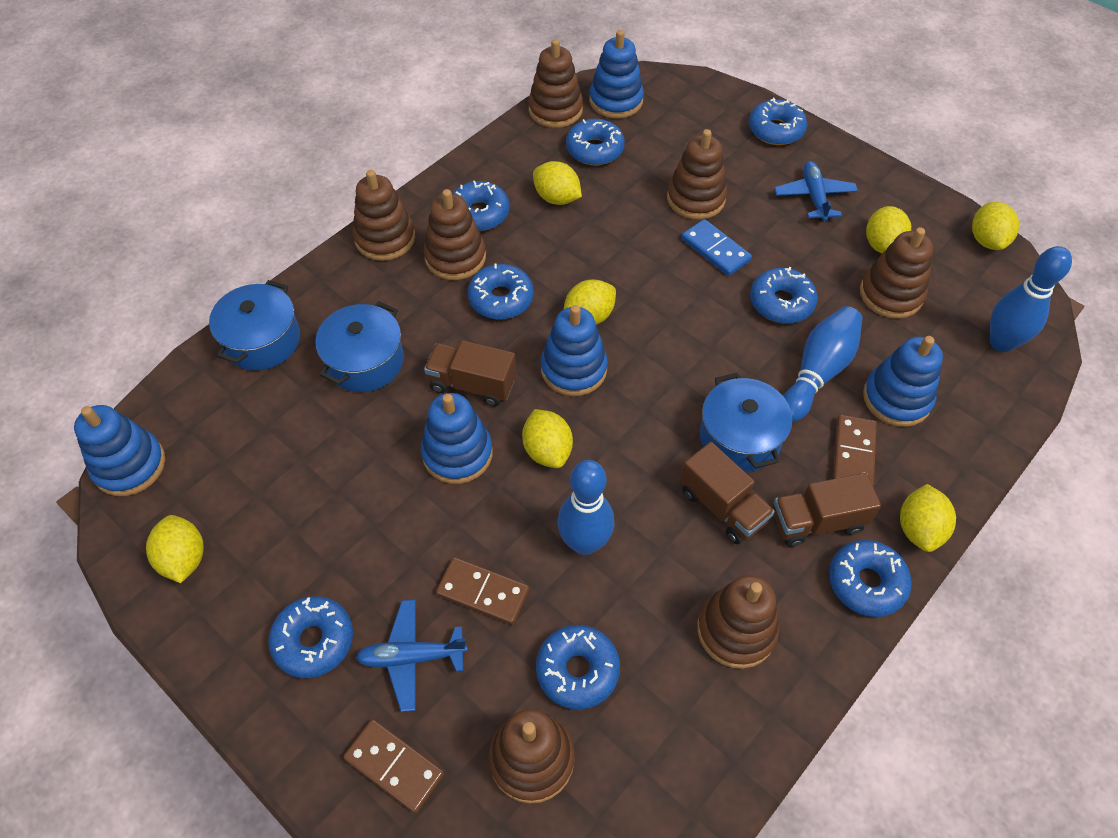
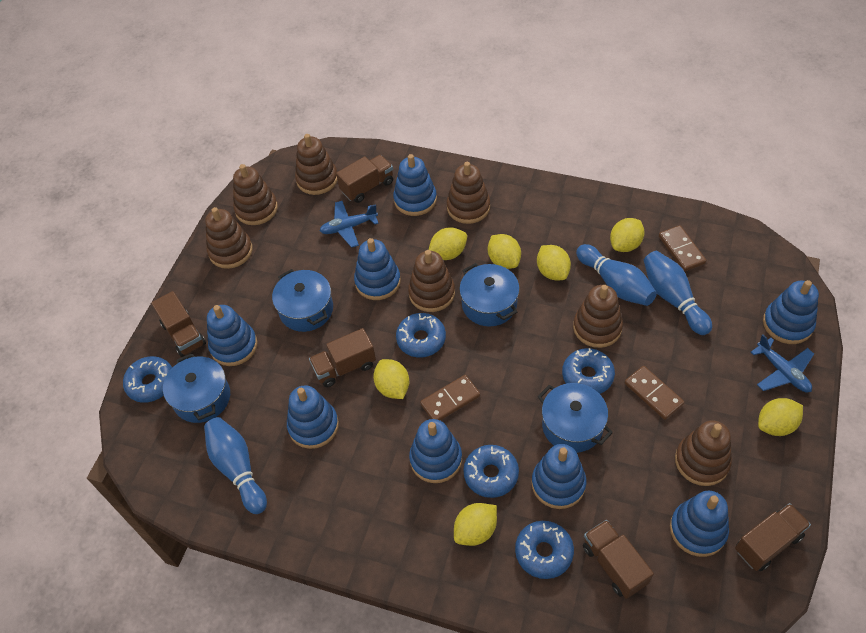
blue domino: 1 -> 0
blue donut: 8 -> 5
blue pot: 3 -> 4
blue stacking toy: 5 -> 8
brown truck: 3 -> 5

